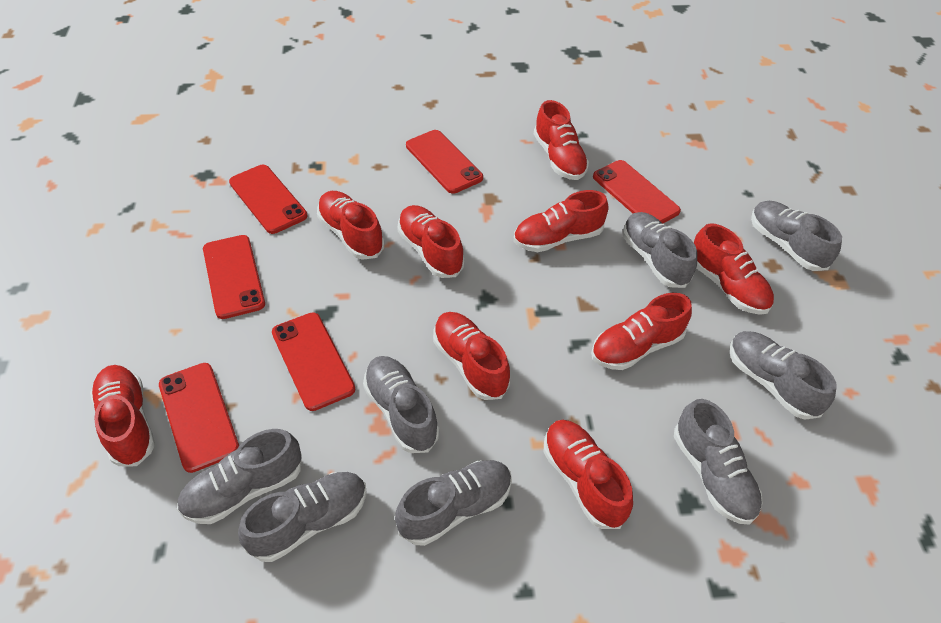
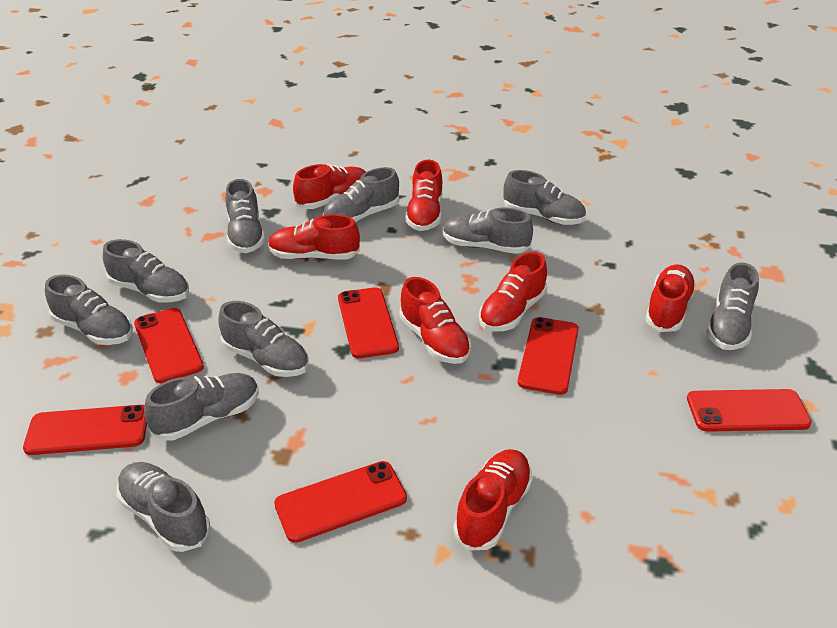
grey shoe: 8 -> 10
red shoe: 9 -> 7

